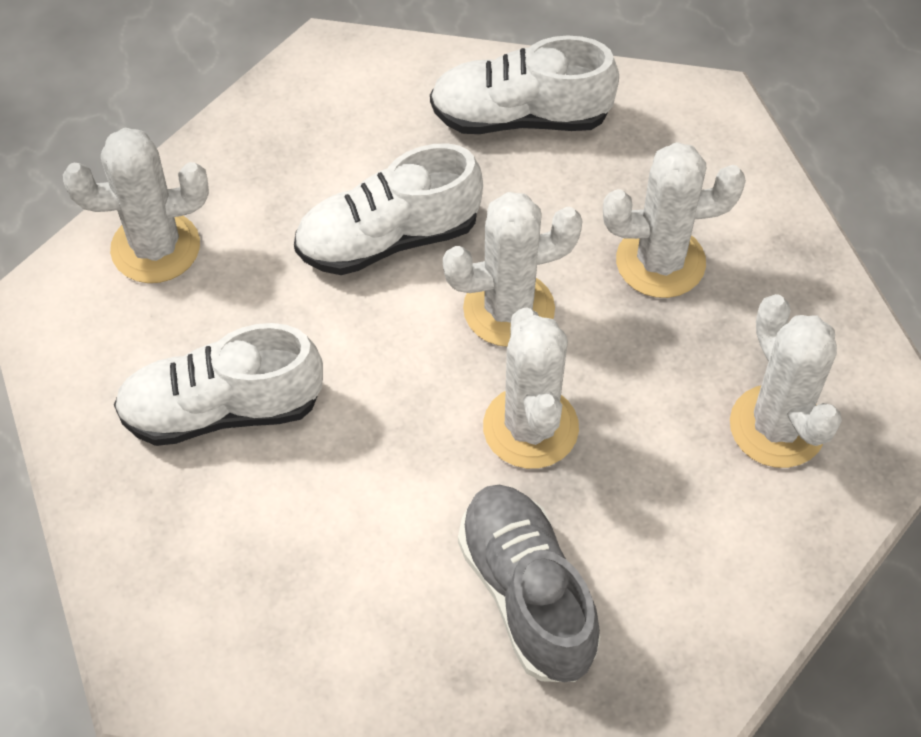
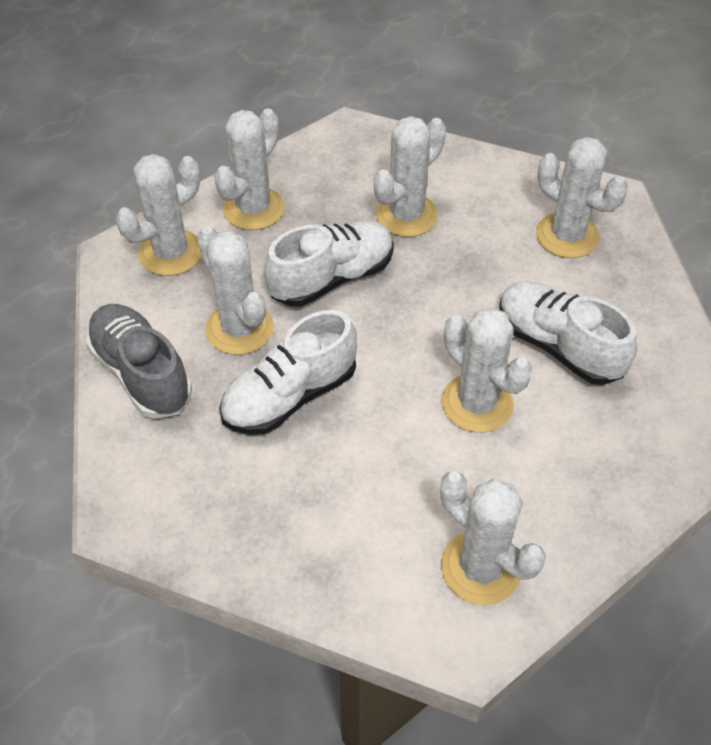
white cactus: 5 -> 7

